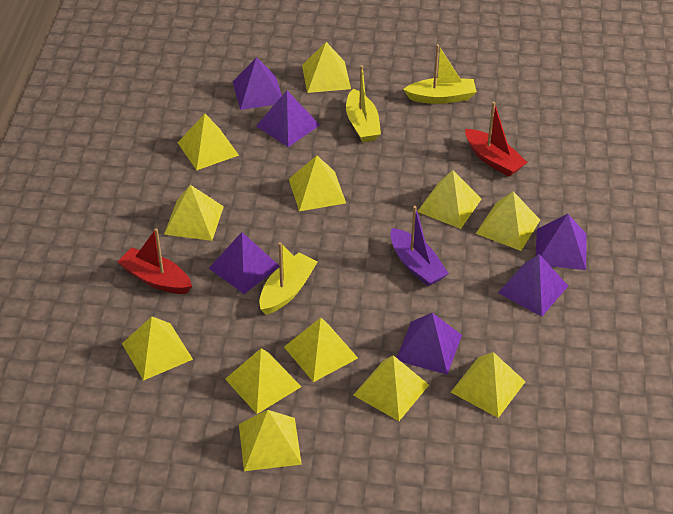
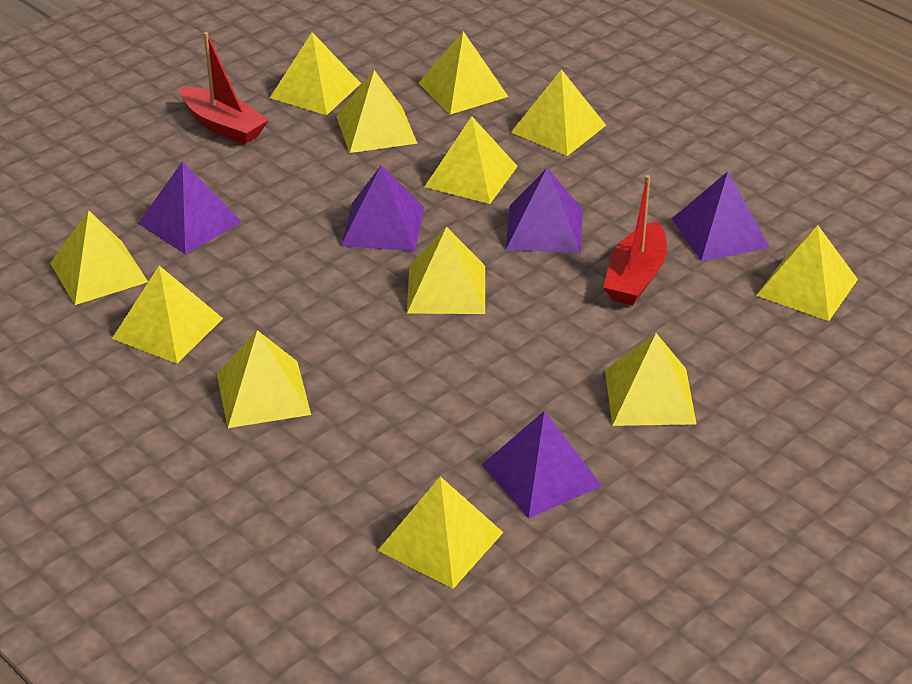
purple boat: 1 -> 0
purple pyramid: 6 -> 5
yellow boat: 3 -> 0

